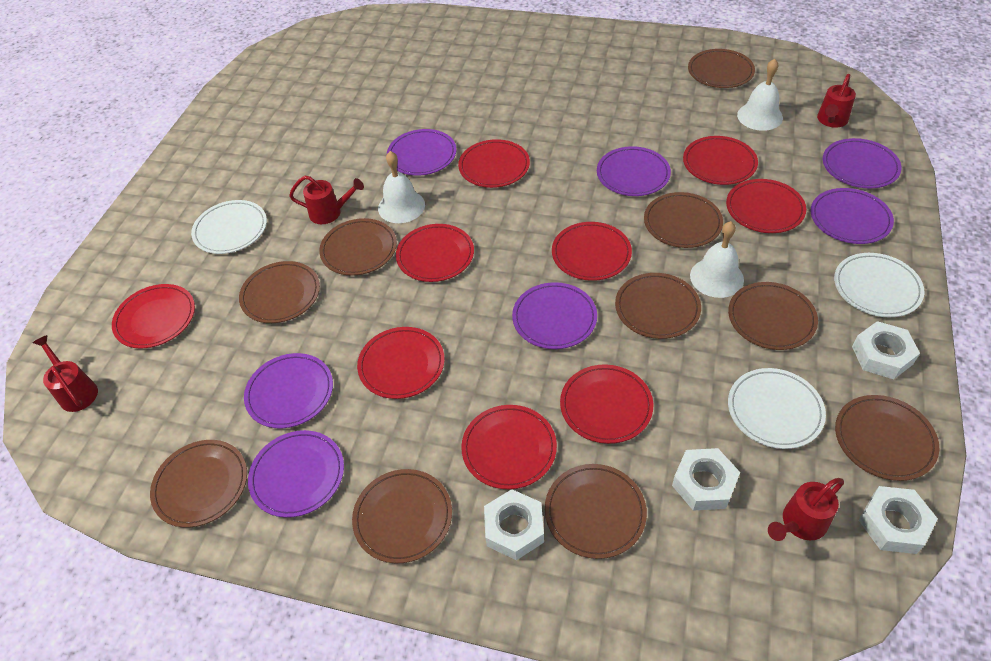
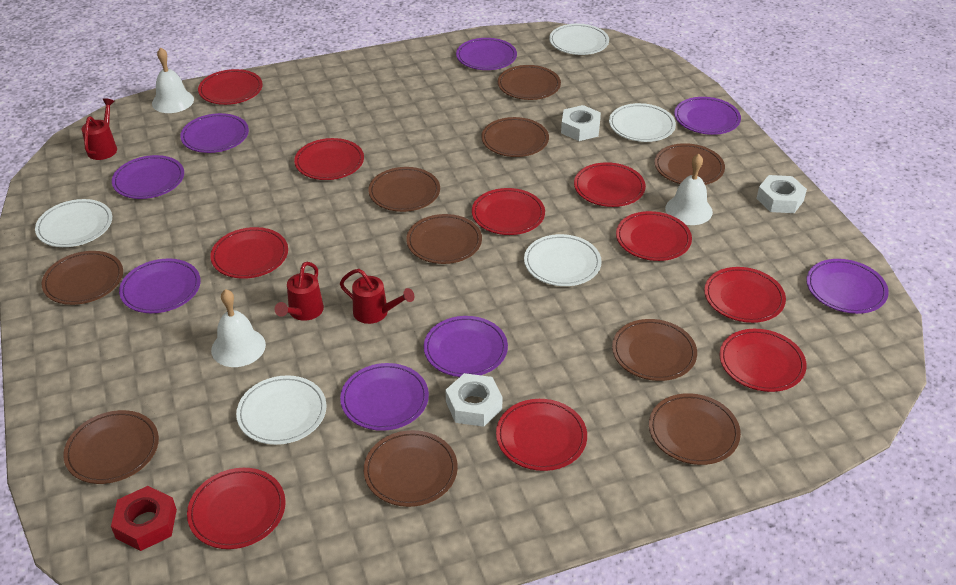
purple plate: 7 -> 8
red nut: 0 -> 1
red plate: 9 -> 10
red watering can: 4 -> 3
white nut: 4 -> 3
white plate: 3 -> 5

